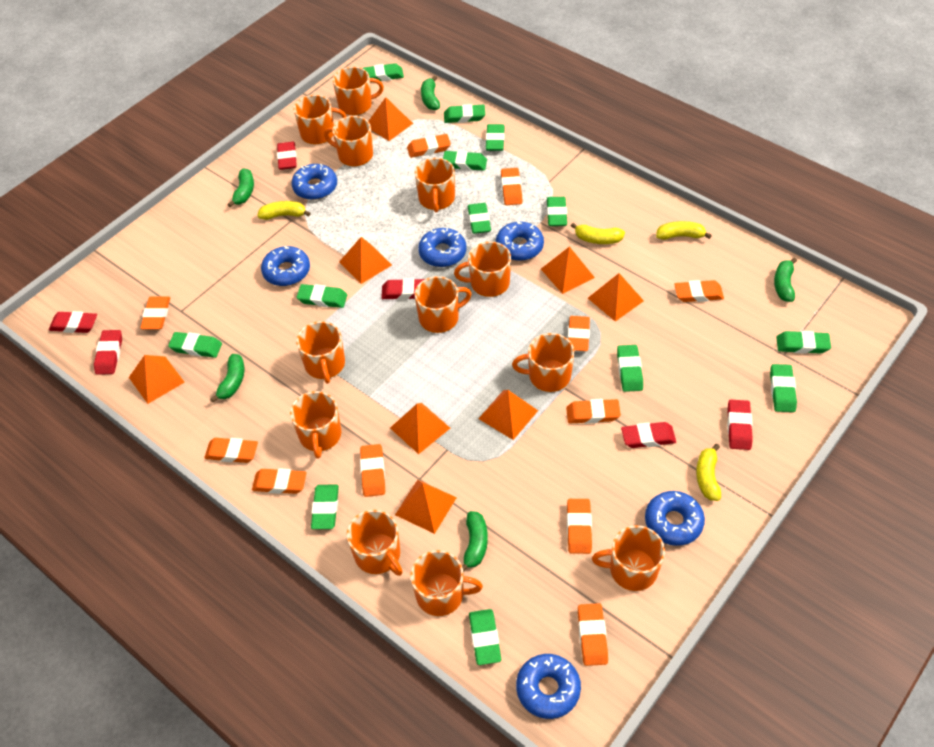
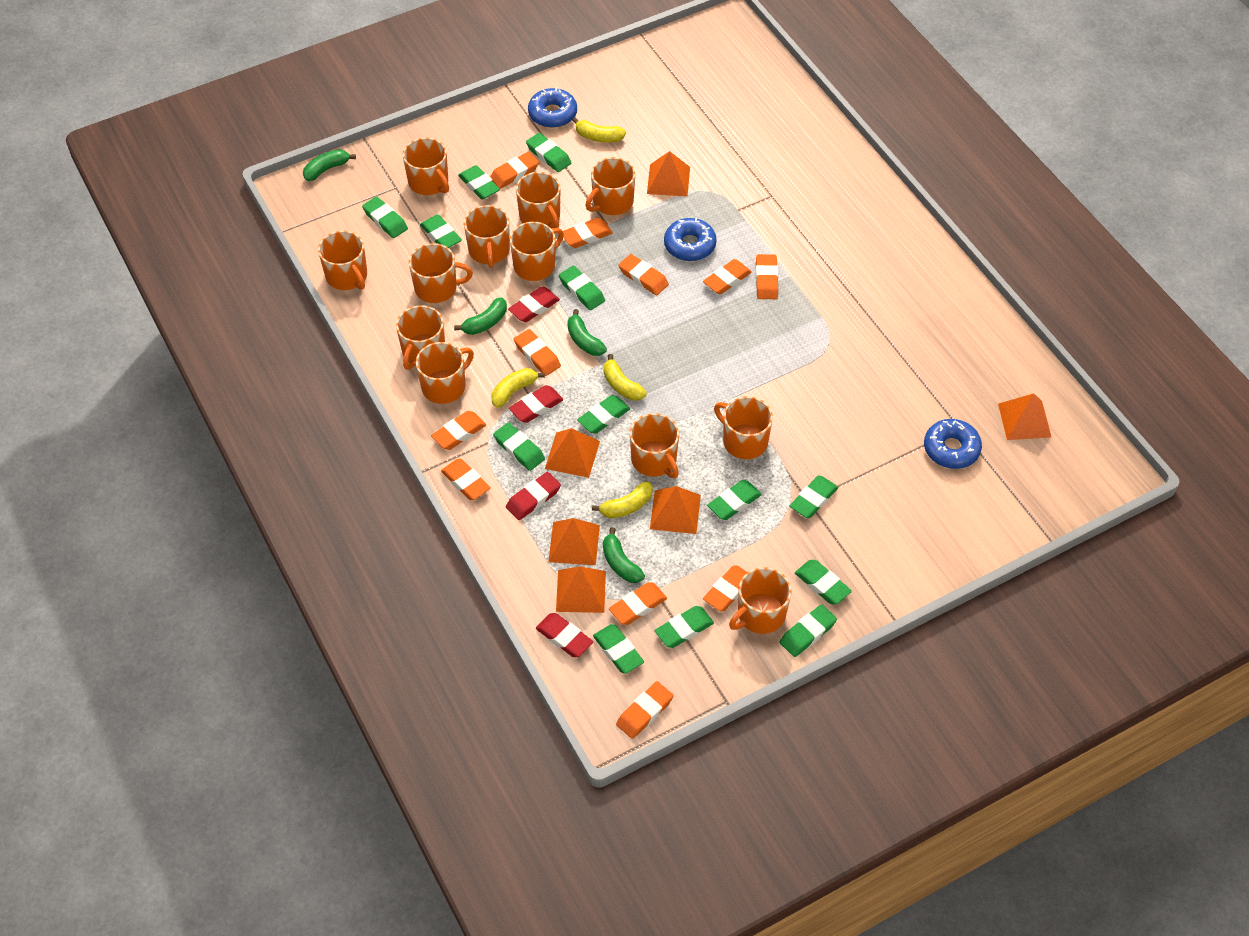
blue donut: 6 -> 3
green banana: 5 -> 4
orange pyramid: 8 -> 6
red eraser: 6 -> 4

